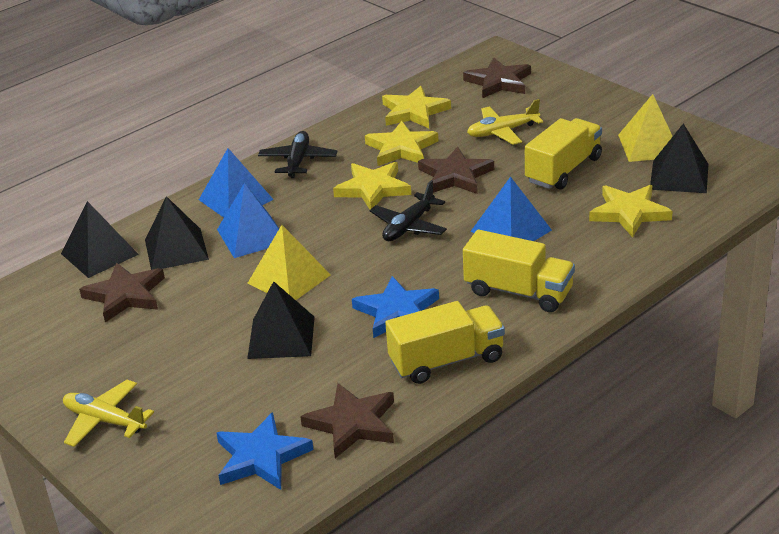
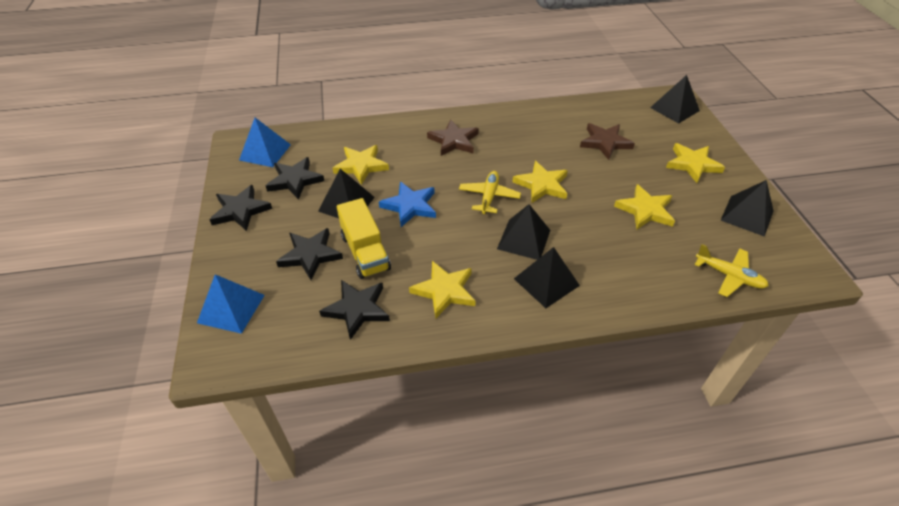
black plane: 2 -> 0
black pyramid: 4 -> 5
black star: 0 -> 4
blue pyramid: 3 -> 2
blue star: 2 -> 1
brown star: 4 -> 2
yellow pyramid: 2 -> 0
yellow star: 4 -> 5
yellow truck: 3 -> 1

